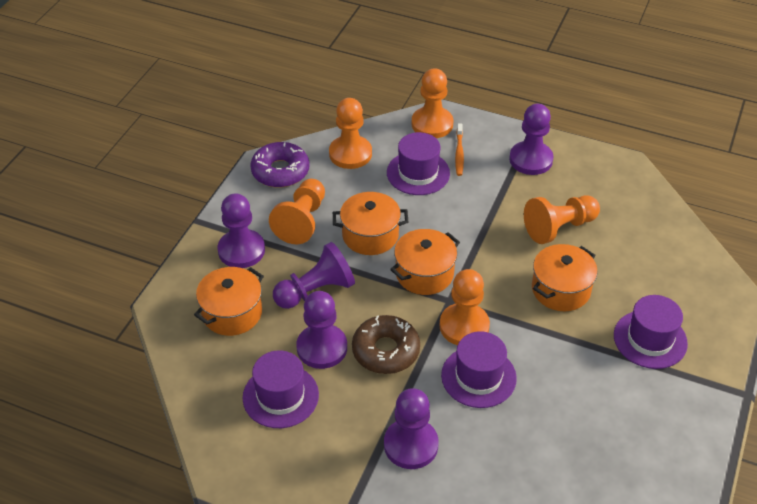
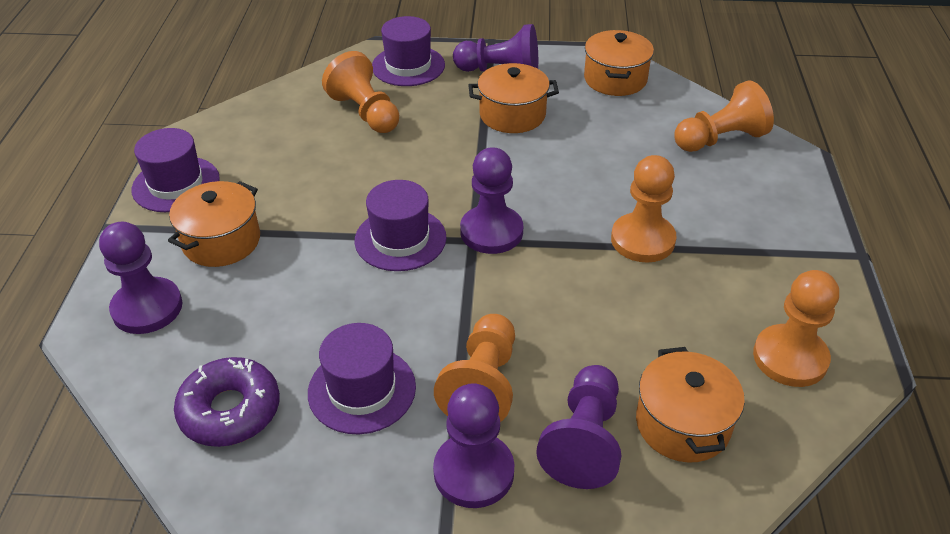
brown donut: 1 -> 0
orange toothbrush: 1 -> 0

